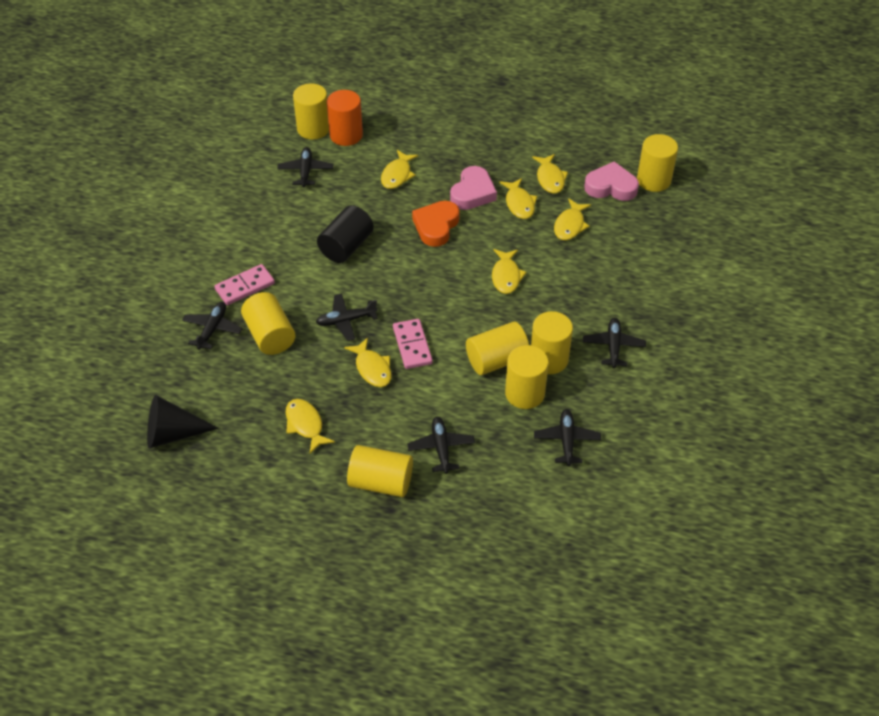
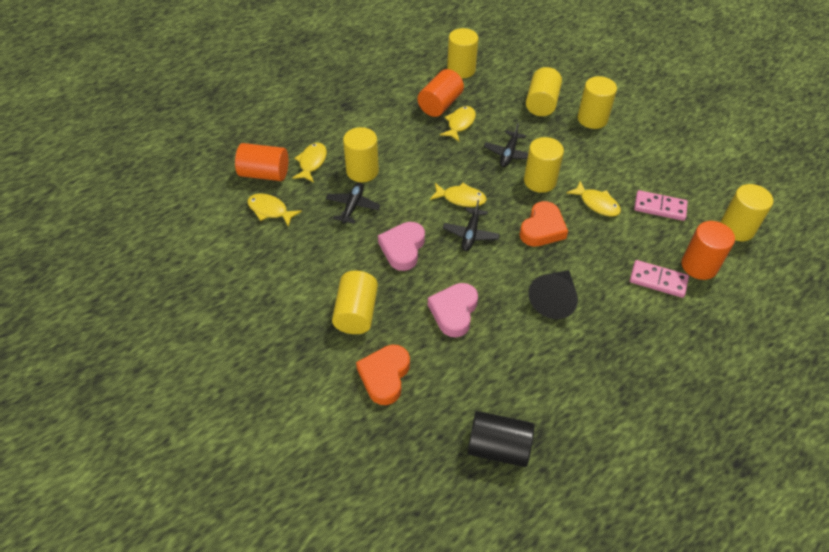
black plane: 6 -> 3
orange cylinder: 1 -> 3
orange heart: 1 -> 2
yellow fish: 7 -> 5

